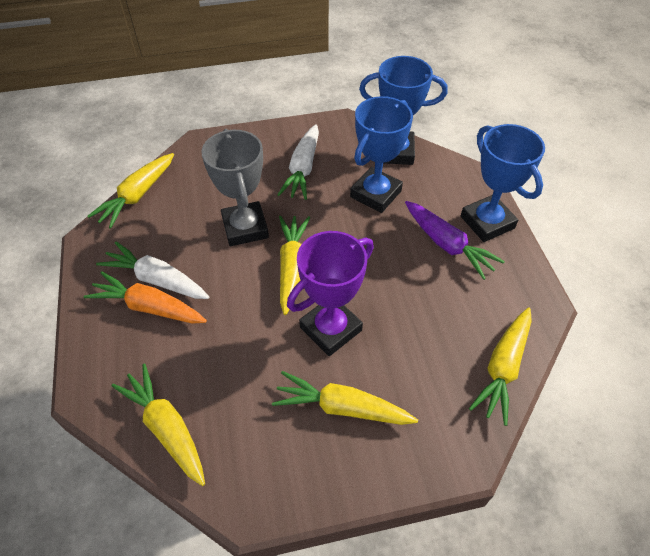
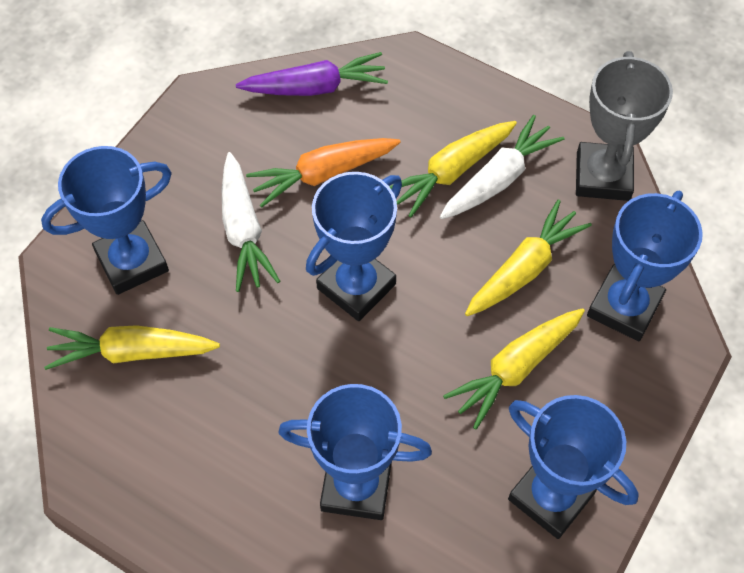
blue trophy: 3 -> 5
purple trophy: 1 -> 0
yellow carrot: 5 -> 4

